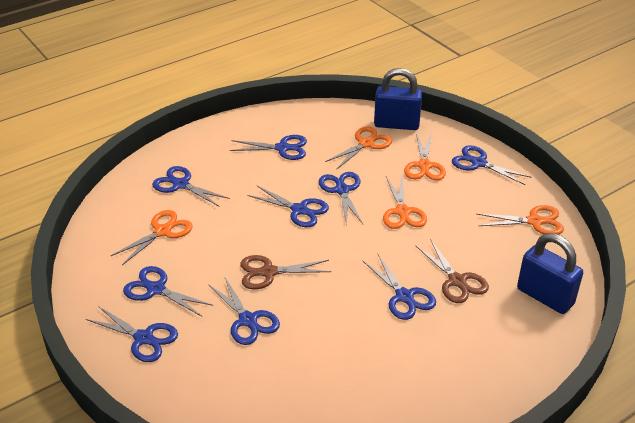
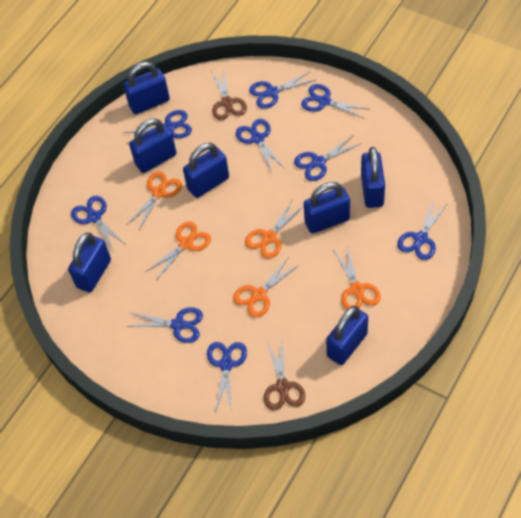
blue padlock: 2 -> 7

